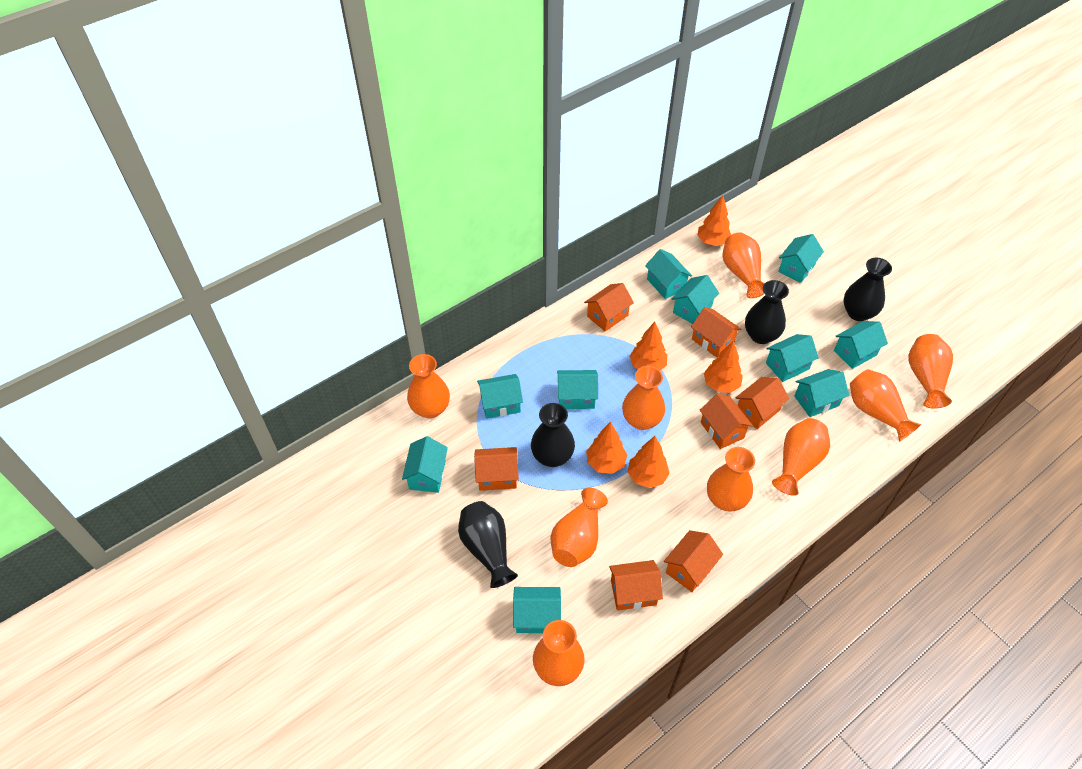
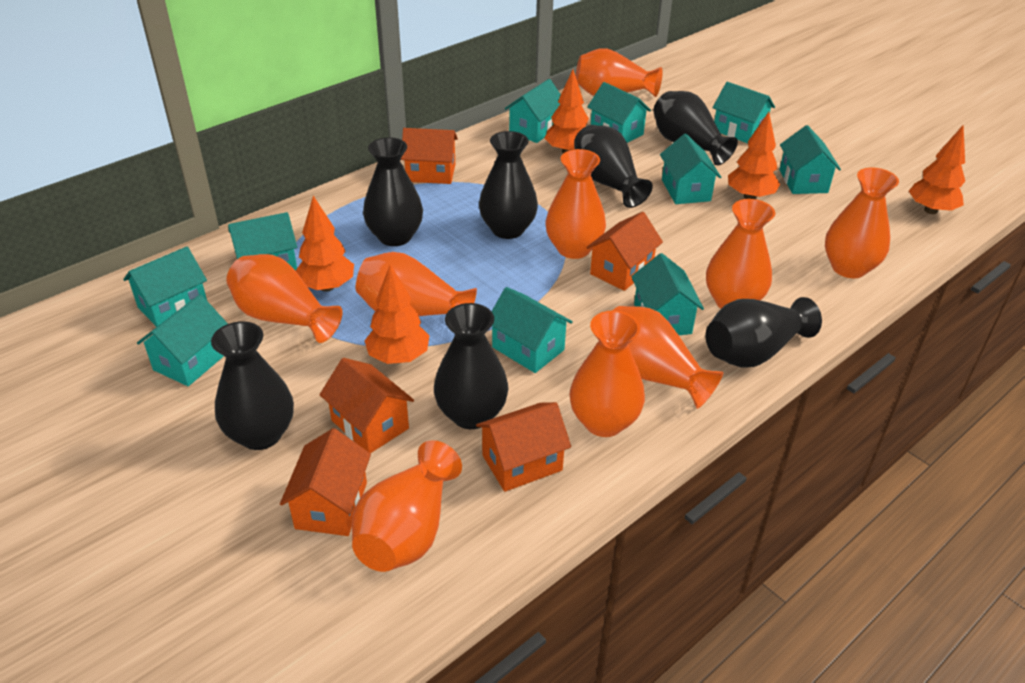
black vase: 4 -> 7
orange house: 7 -> 5

